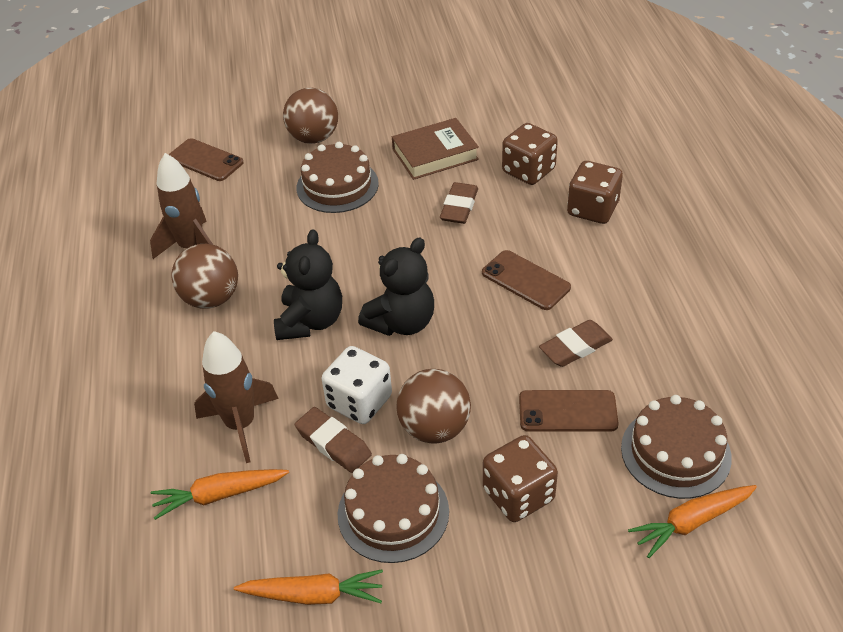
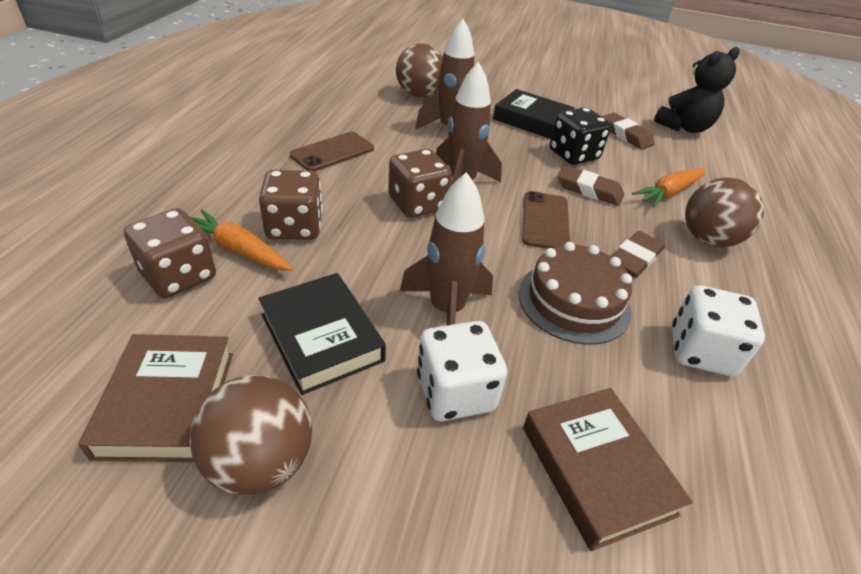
black book: 0 -> 2
black dice: 0 -> 1
black teddy bear: 2 -> 1
brown book: 1 -> 2
brown cake: 3 -> 1
brown phone: 3 -> 2
brown rocket: 2 -> 3
orange carrot: 3 -> 2
white dice: 1 -> 2

